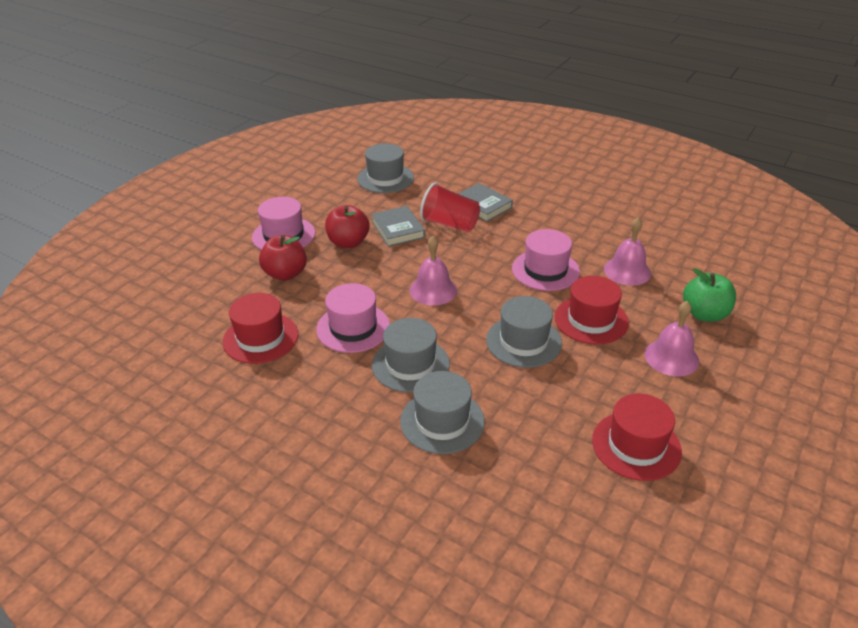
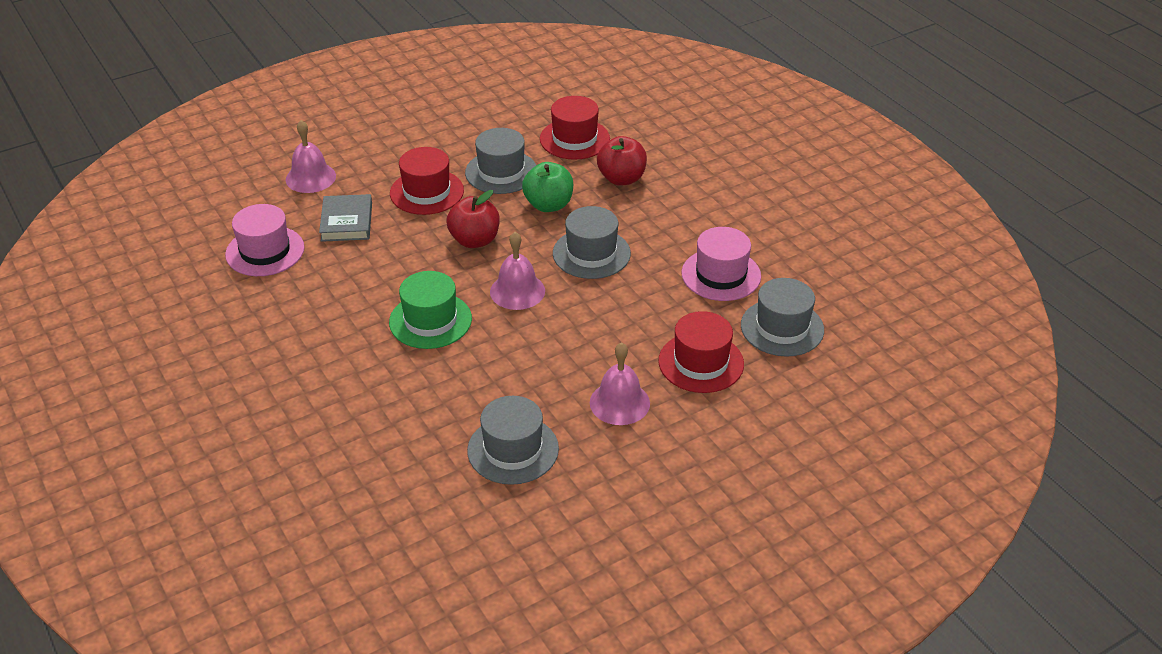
green hat: 0 -> 1
grey book: 2 -> 1
pink hat: 3 -> 2
red cup: 1 -> 0

